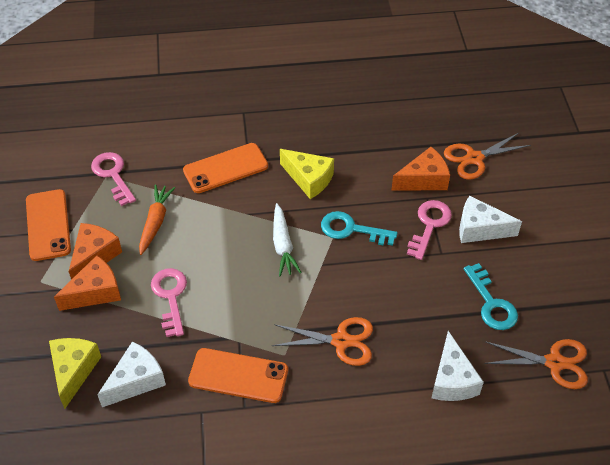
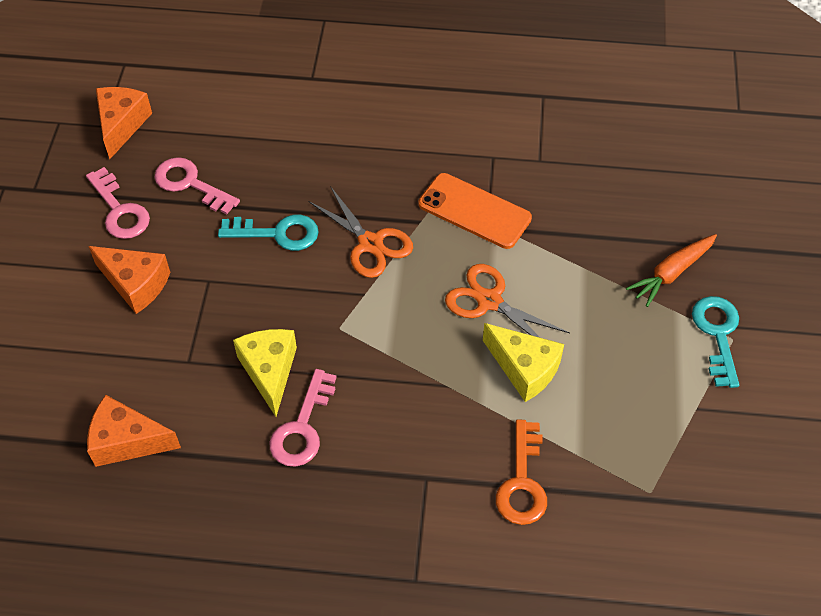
orange key: 0 -> 1
orange phone: 3 -> 1
orange scissors: 3 -> 2
white carrot: 1 -> 0
white cheese: 3 -> 0

